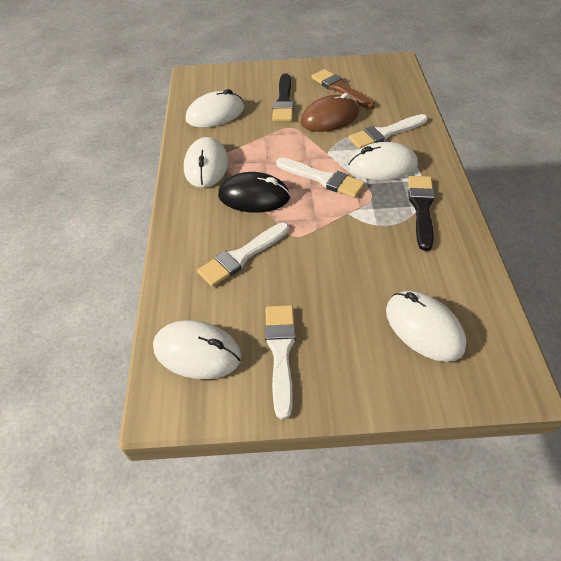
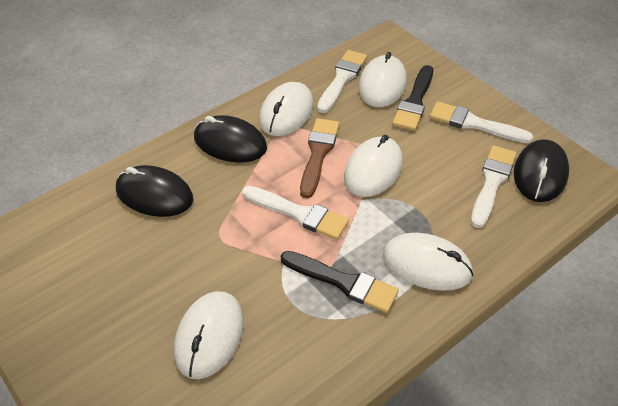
black mouse: 1 -> 3
brown mouse: 1 -> 0

